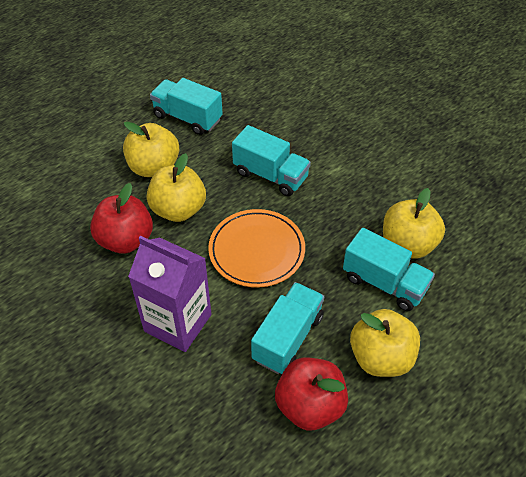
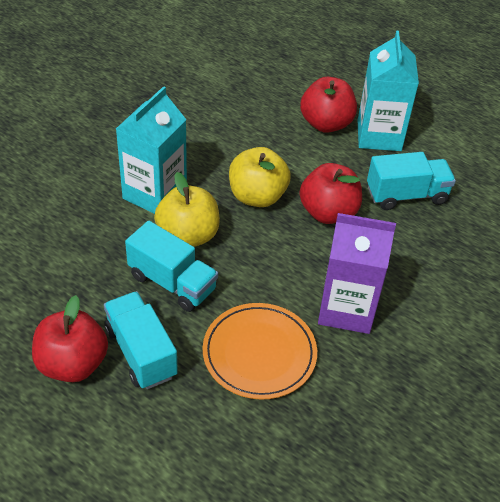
red apple: 2 -> 3
turquoise carton: 0 -> 2
turquoise truck: 4 -> 3
yellow apple: 4 -> 2

